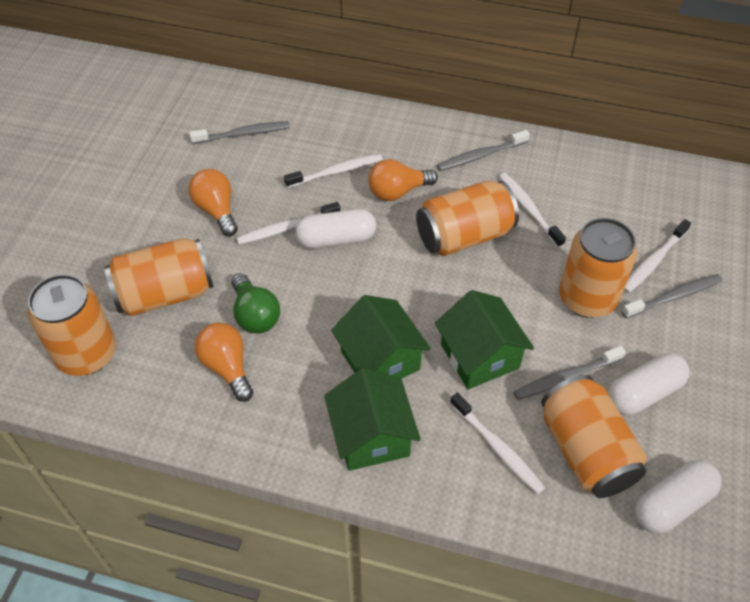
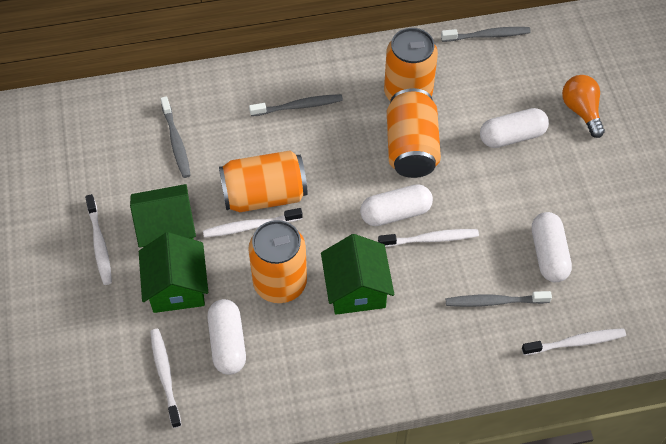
green light bulb: 1 -> 0
orange can: 5 -> 4
orange light bulb: 3 -> 1
white capsule: 3 -> 4

